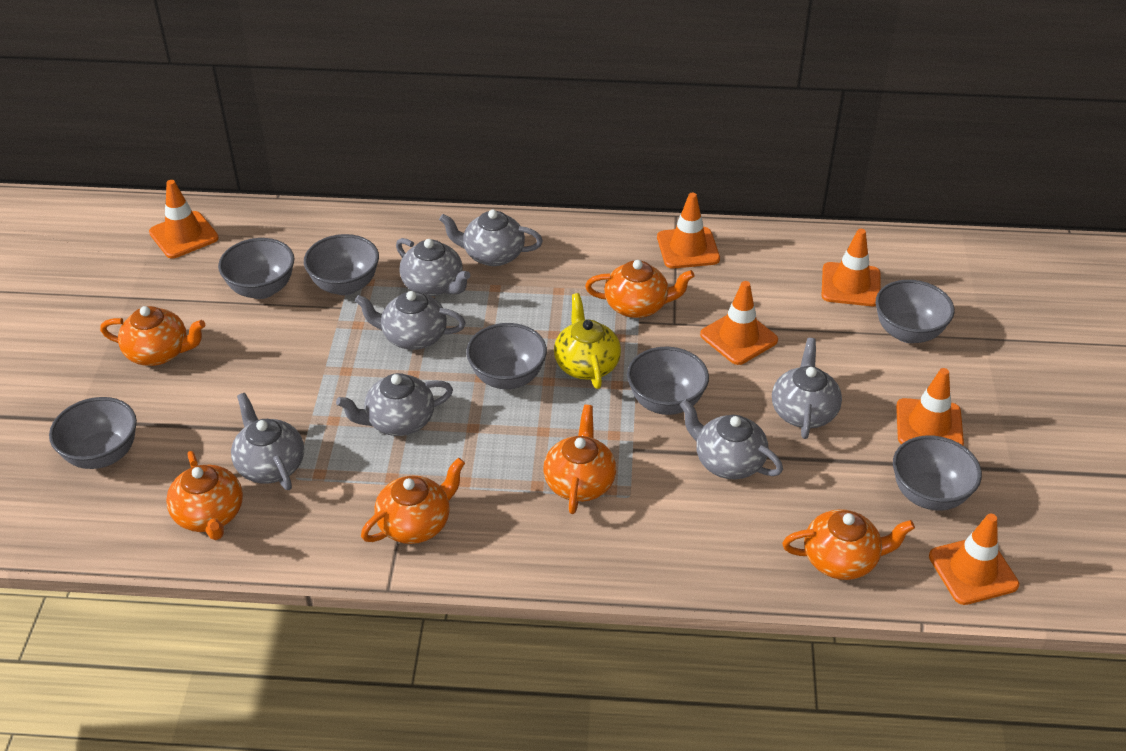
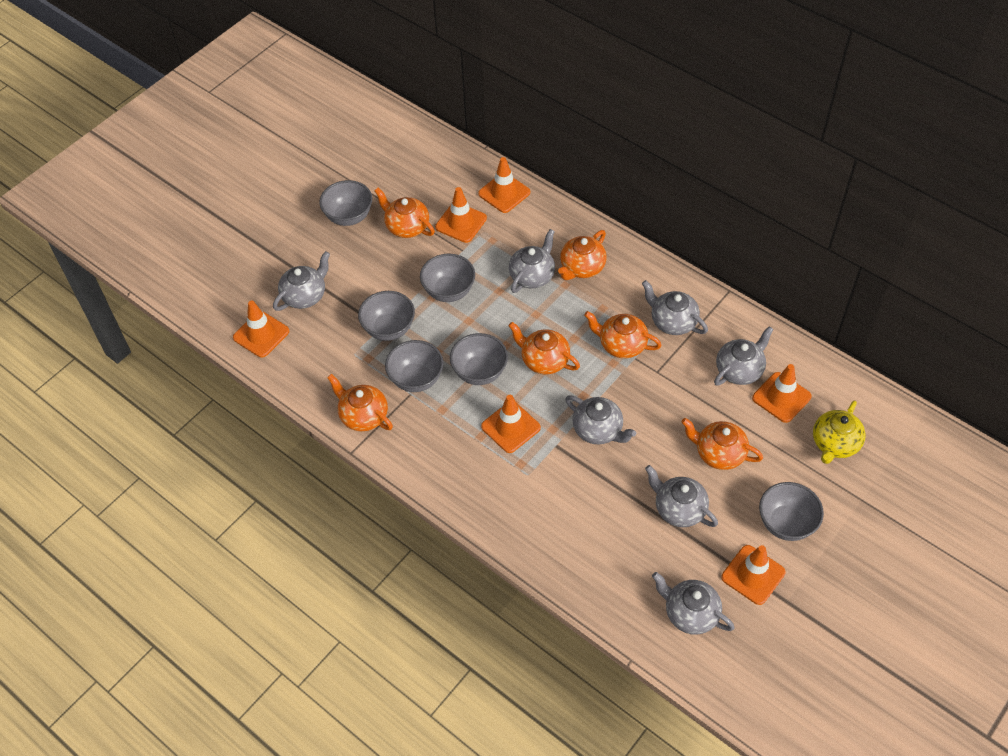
grey bowl: 7 -> 6

